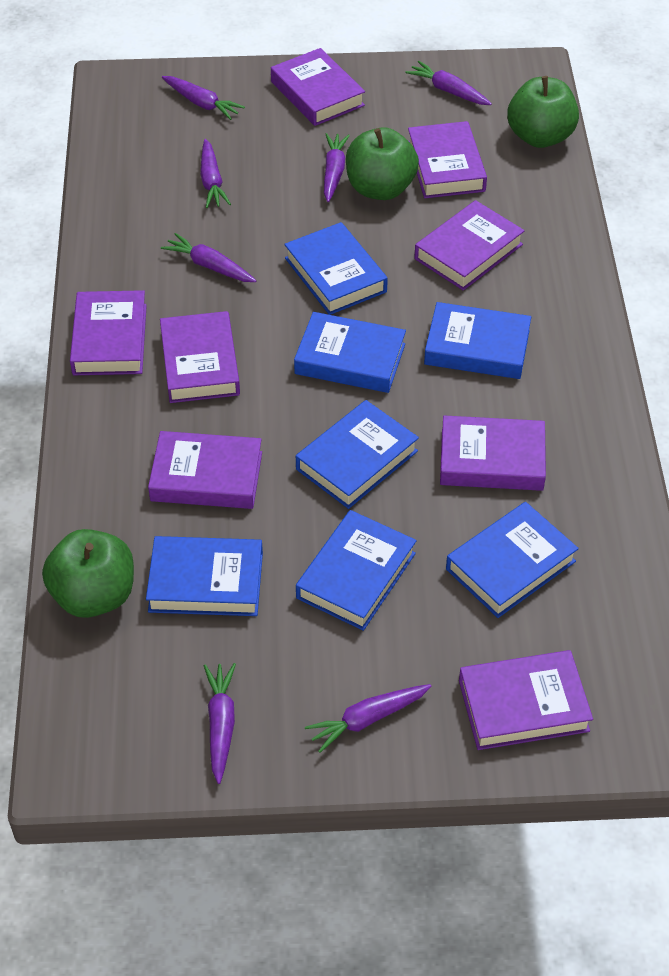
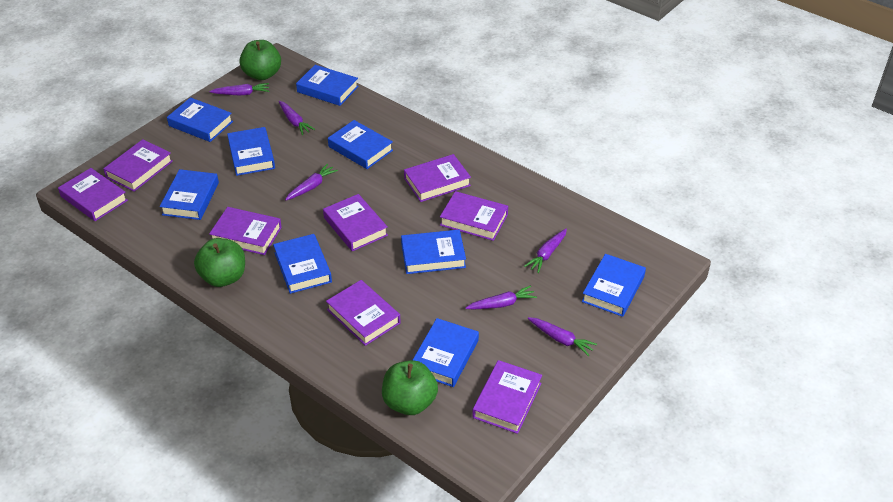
blue book: 7 -> 9
purple carrot: 7 -> 6

